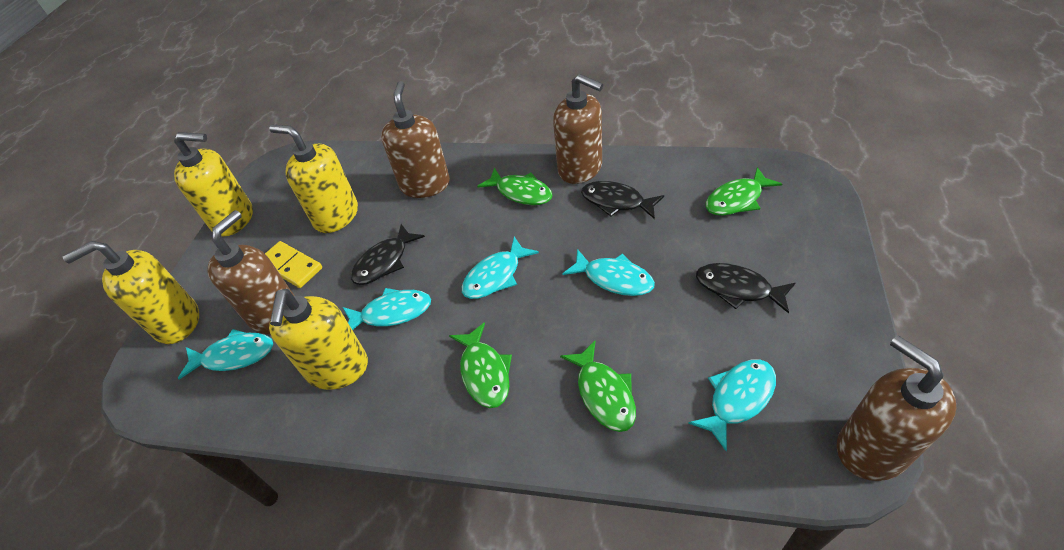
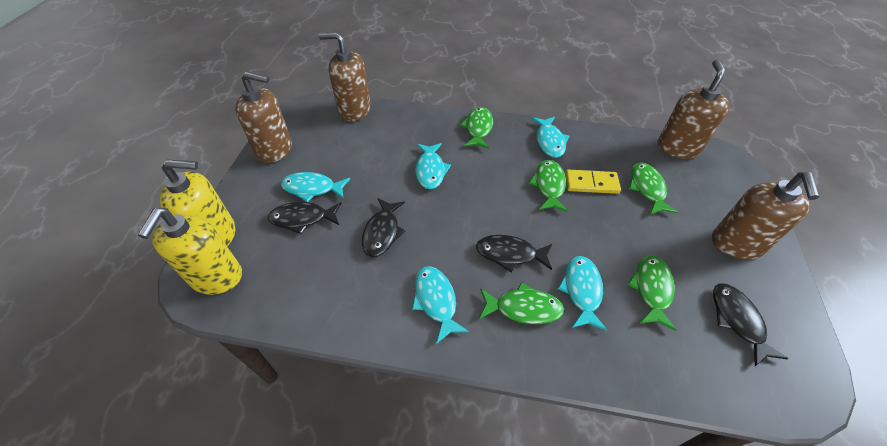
black fish: 3 -> 4
green fish: 4 -> 5
yellow soap dispenser: 4 -> 2

